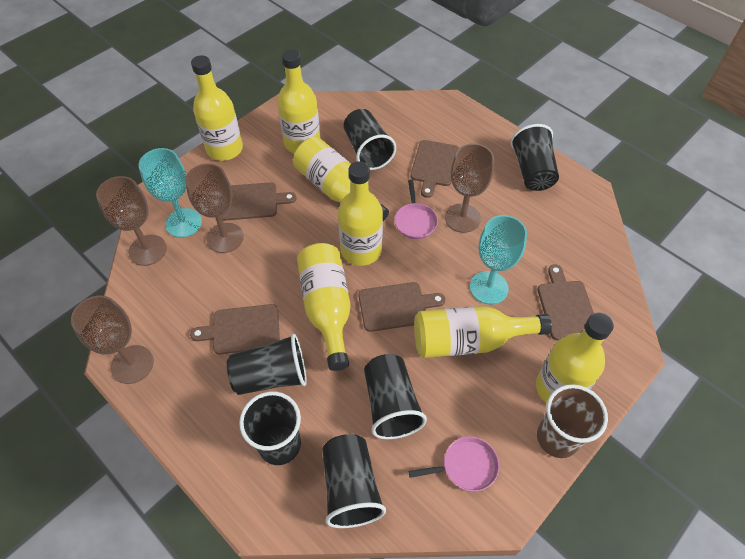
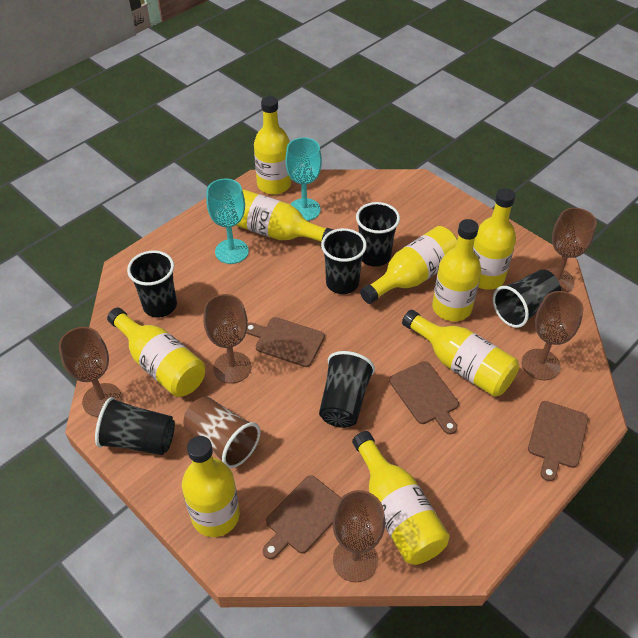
brown cutting board: 5 -> 4
brown goblet: 4 -> 5
pink pan: 2 -> 0
yellow bottle: 7 -> 9

